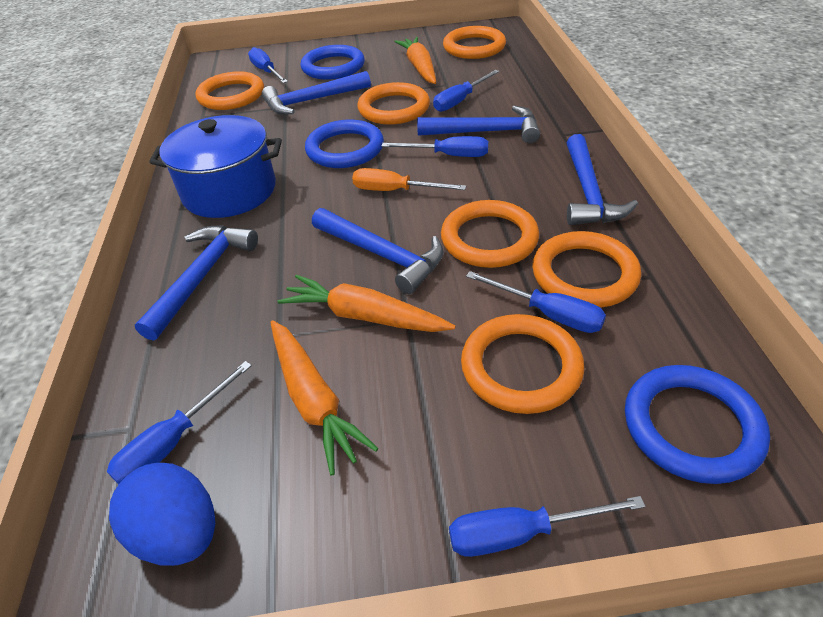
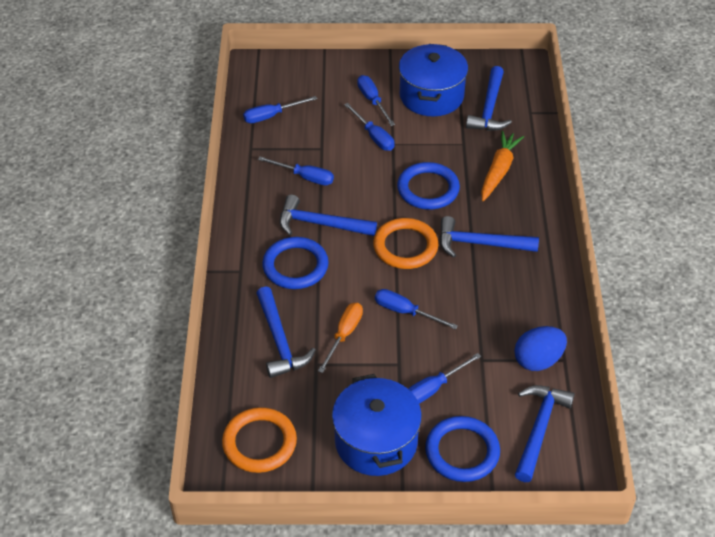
blue pot: 1 -> 2
orange carrot: 3 -> 1
orange ring: 6 -> 2

